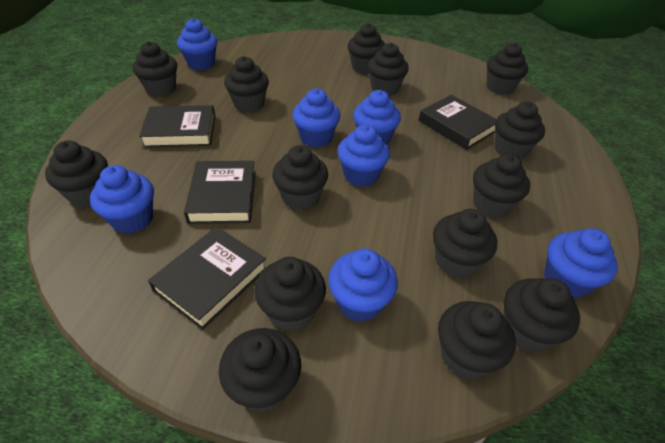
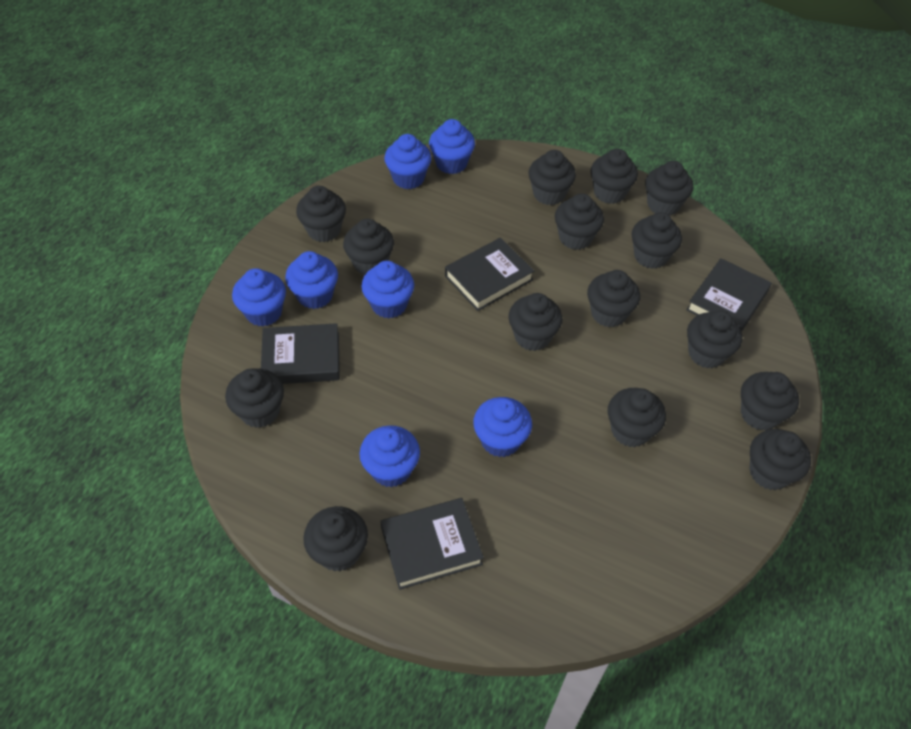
black cupcake: 14 -> 15

